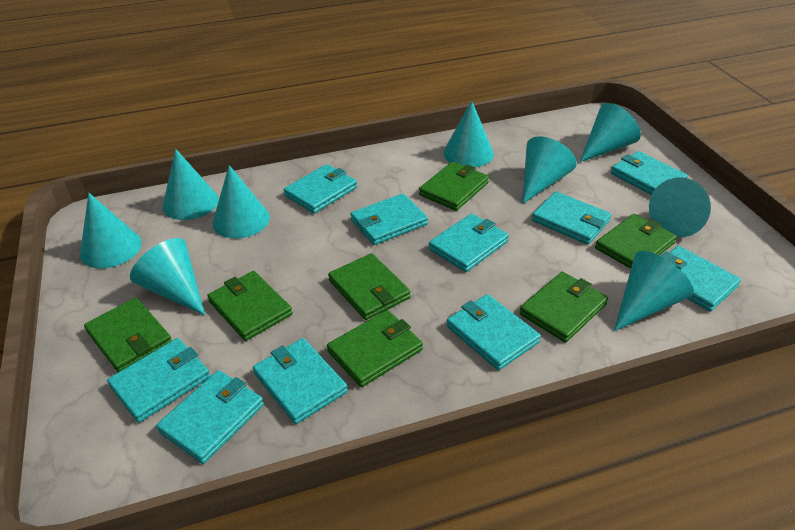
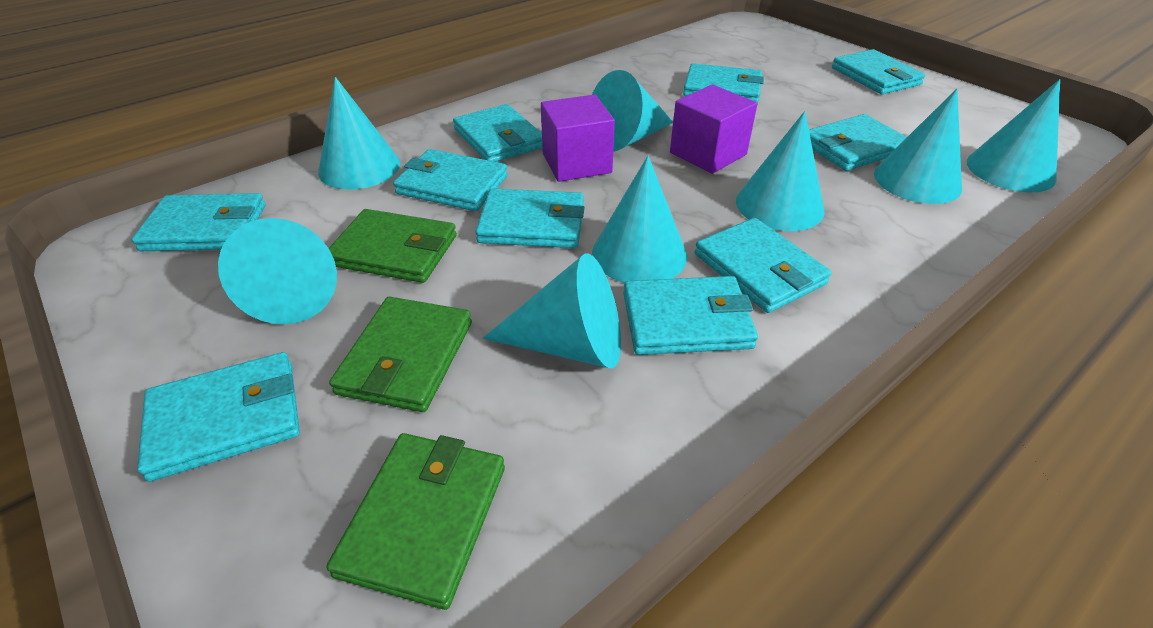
green wallet: 7 -> 3
purple cube: 0 -> 2
turquoise cone: 9 -> 8

